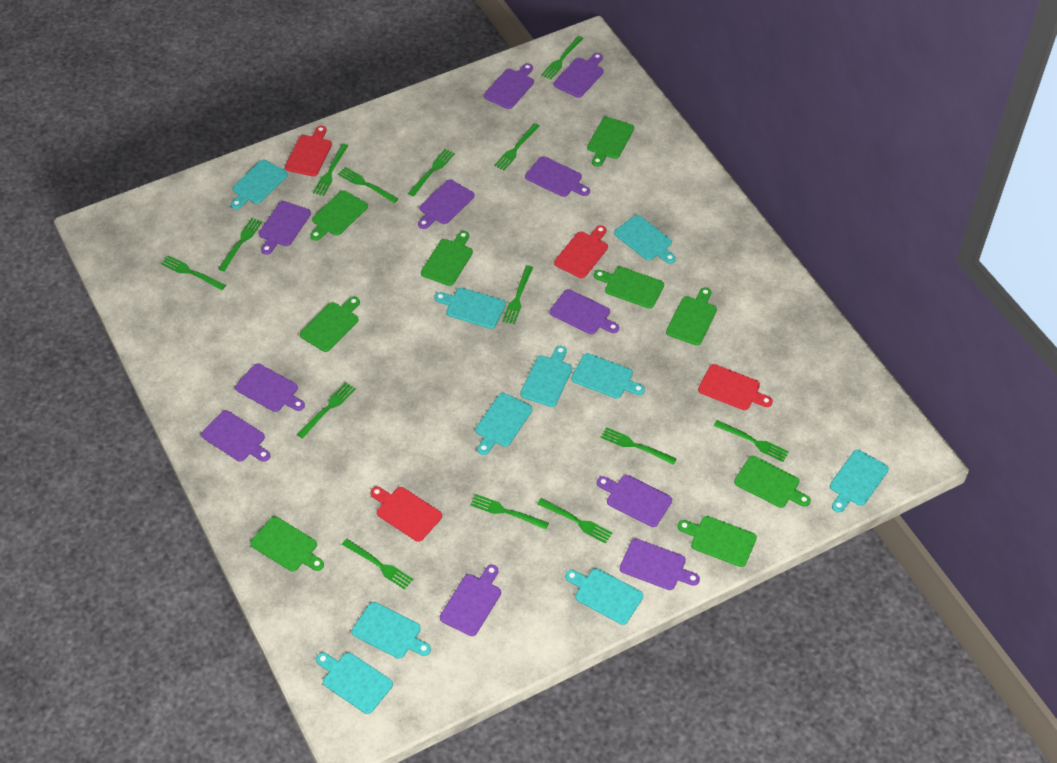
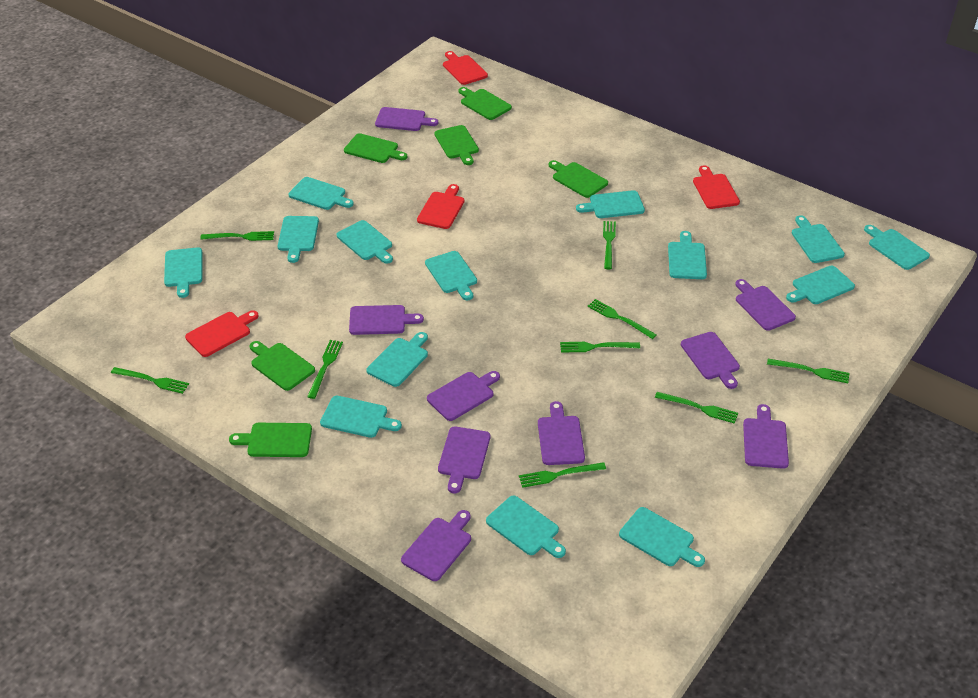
green cutting board: 9 -> 6
green fork: 14 -> 9
purple cutting board: 11 -> 9
turquoise cutting board: 10 -> 14

